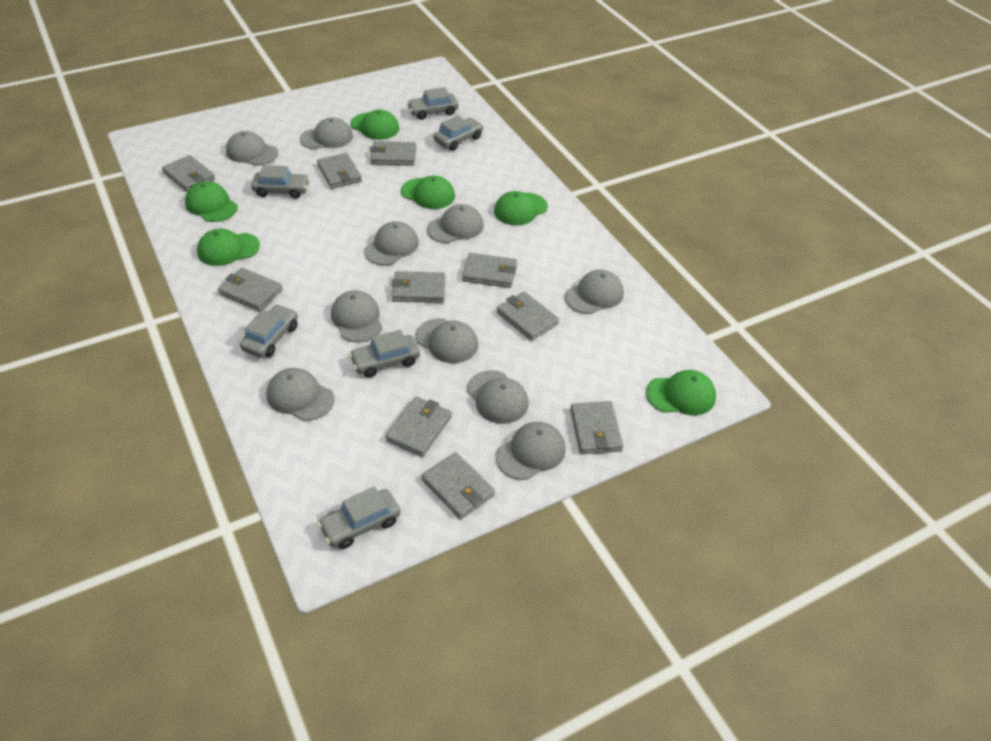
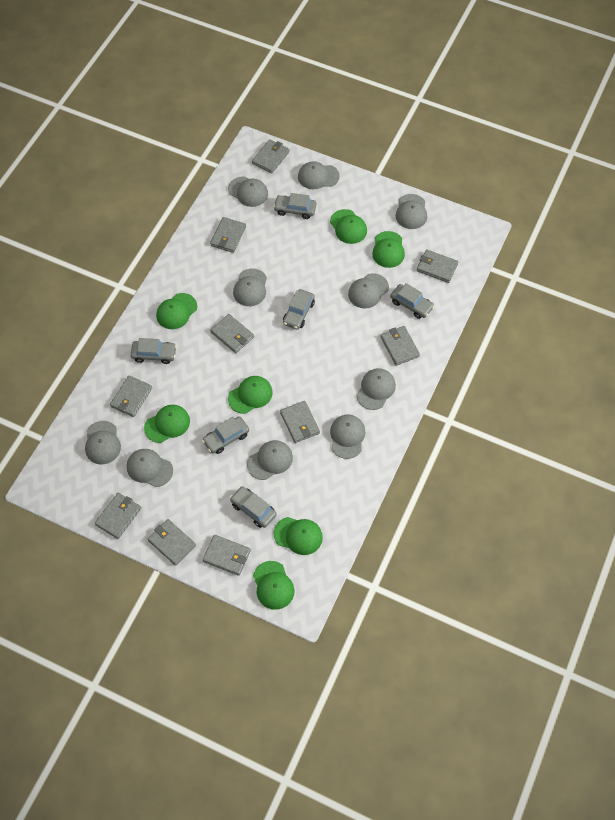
green cap: 6 -> 7

